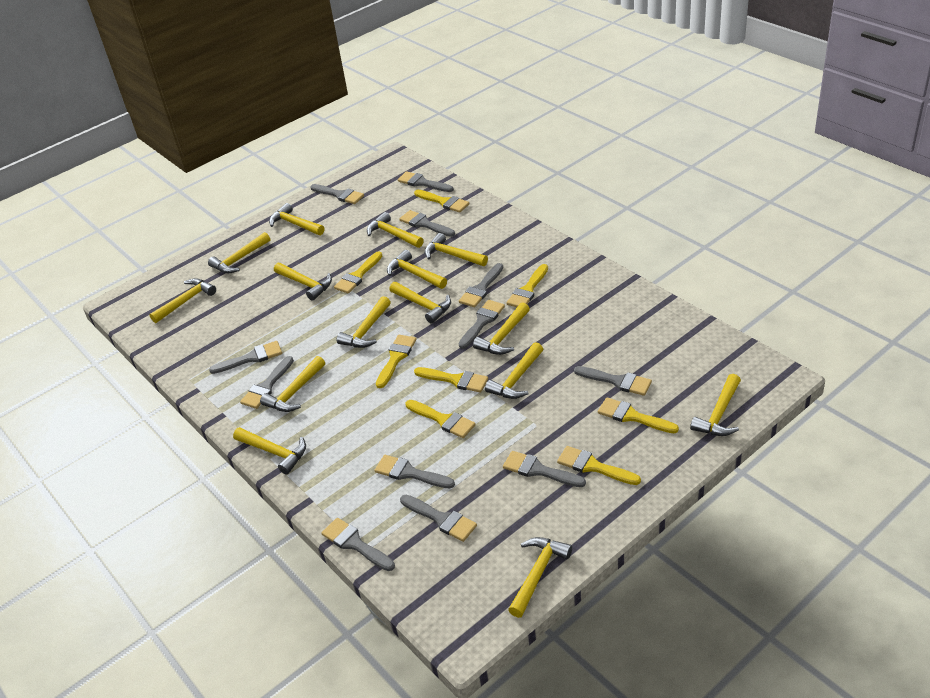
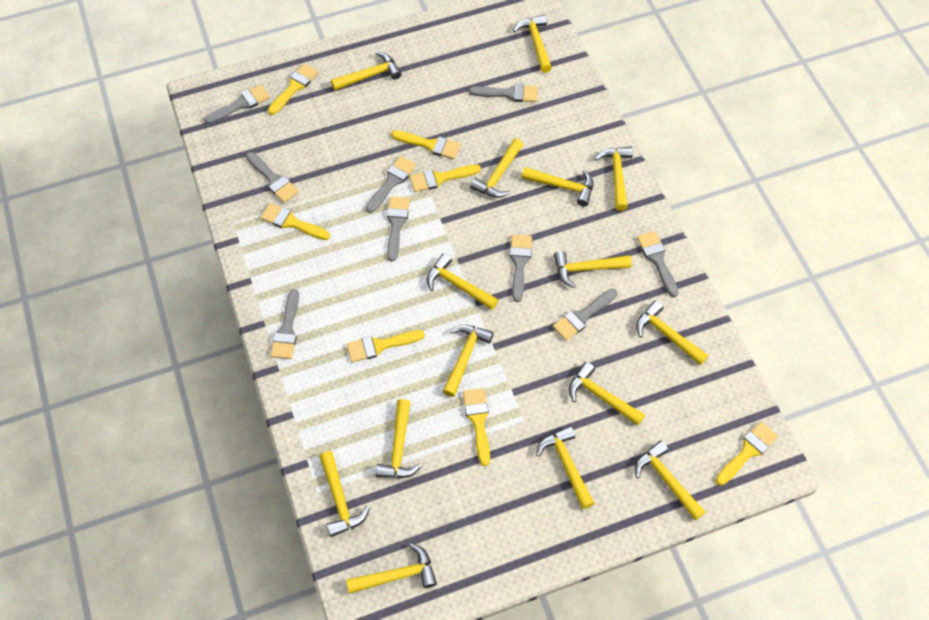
grey brush: 12 -> 9
yellow brush: 8 -> 7

